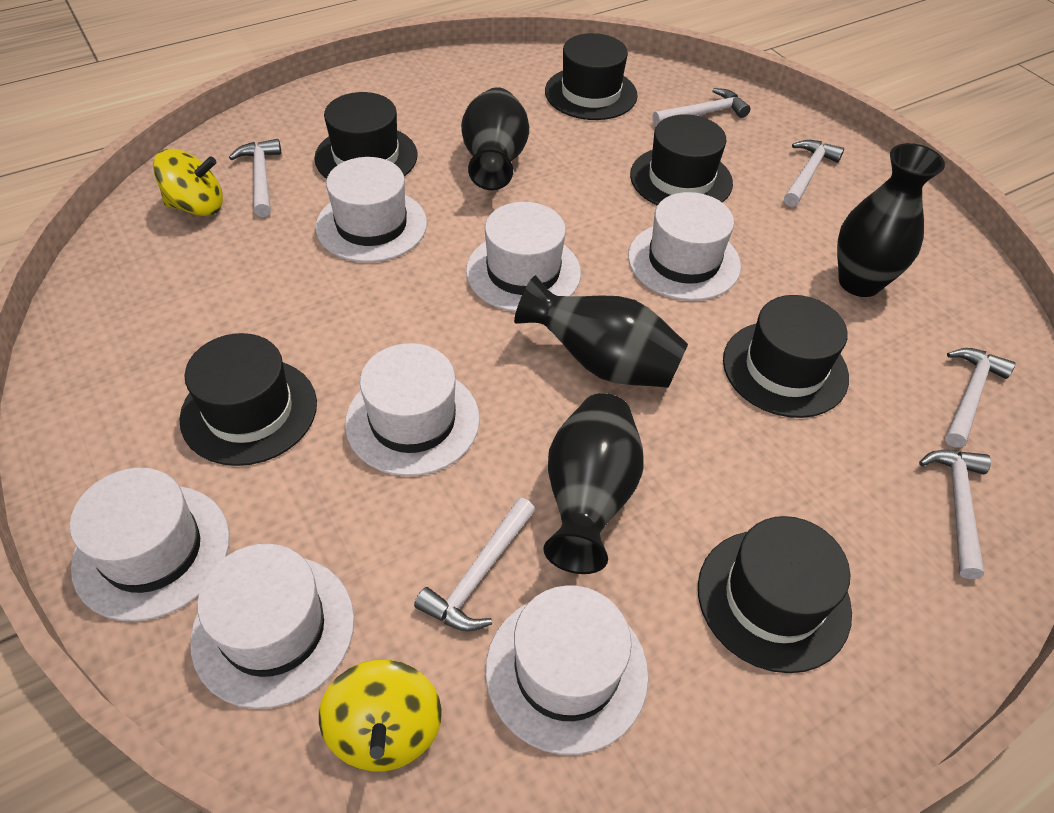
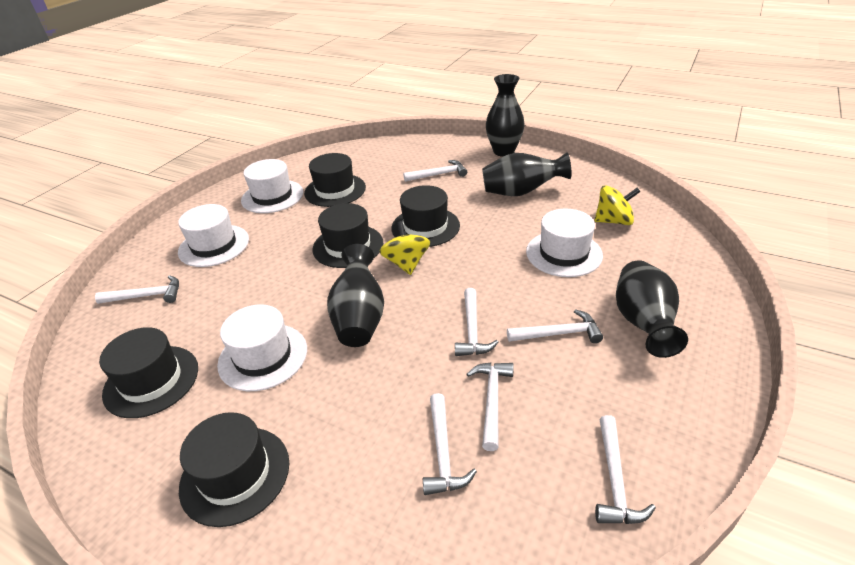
black hat: 6 -> 5
white hammer: 6 -> 7
white hat: 7 -> 4

